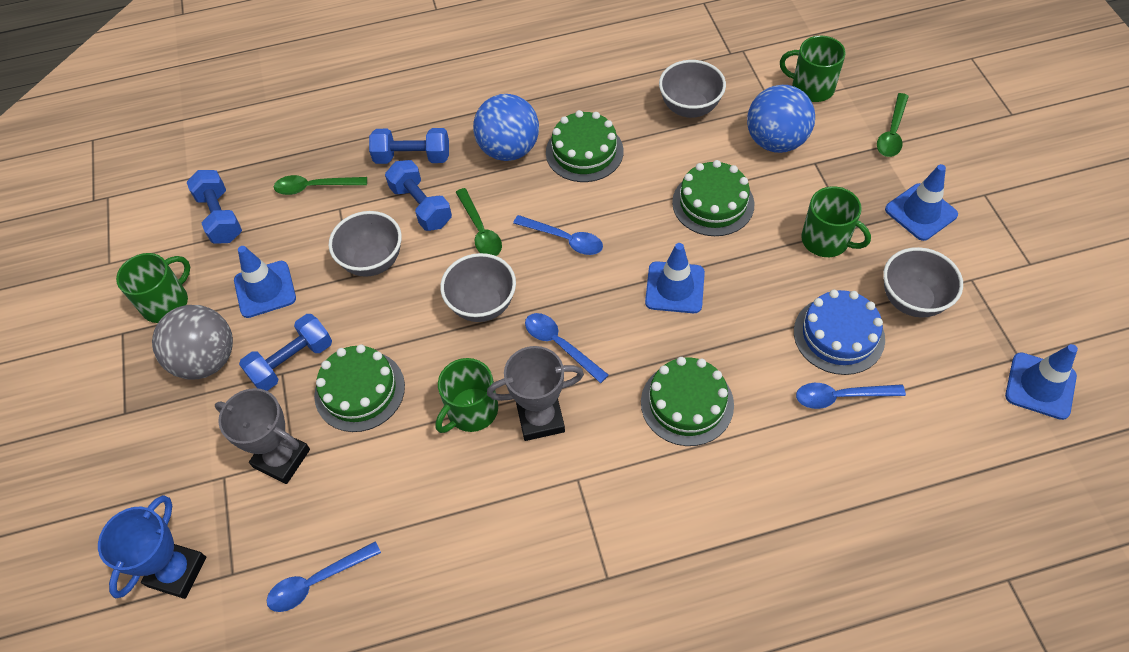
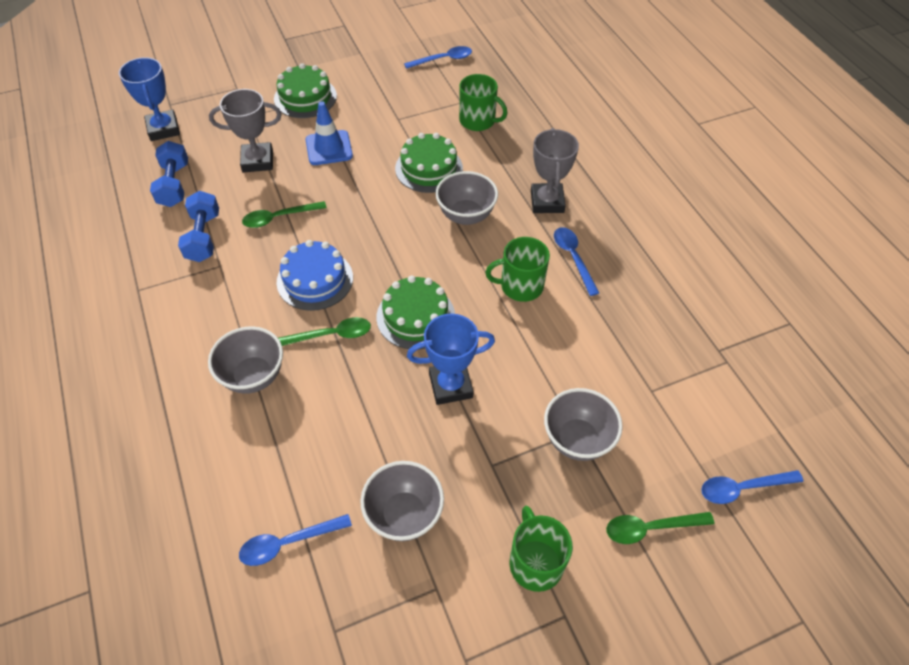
blue ball: 2 -> 0
blue dumbbell: 4 -> 2
blue traffic cone: 4 -> 1
blue trophy: 1 -> 2
green cake: 4 -> 3
green mug: 4 -> 3
grey ball: 1 -> 0

